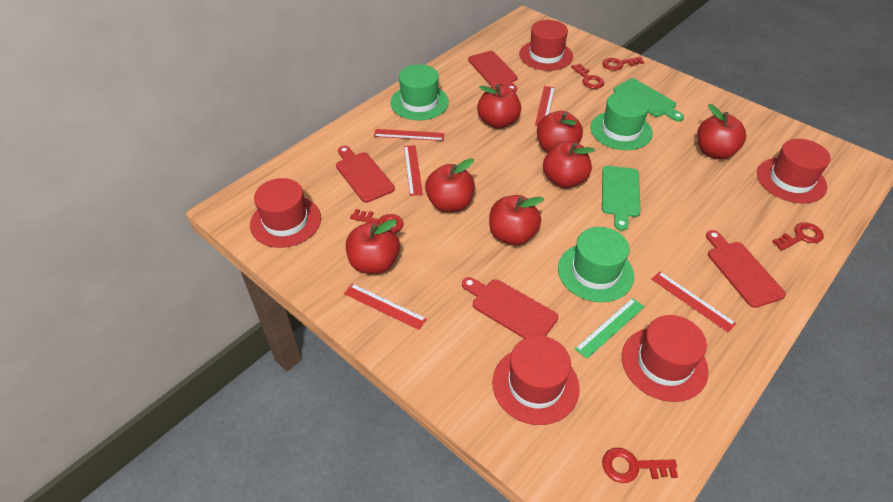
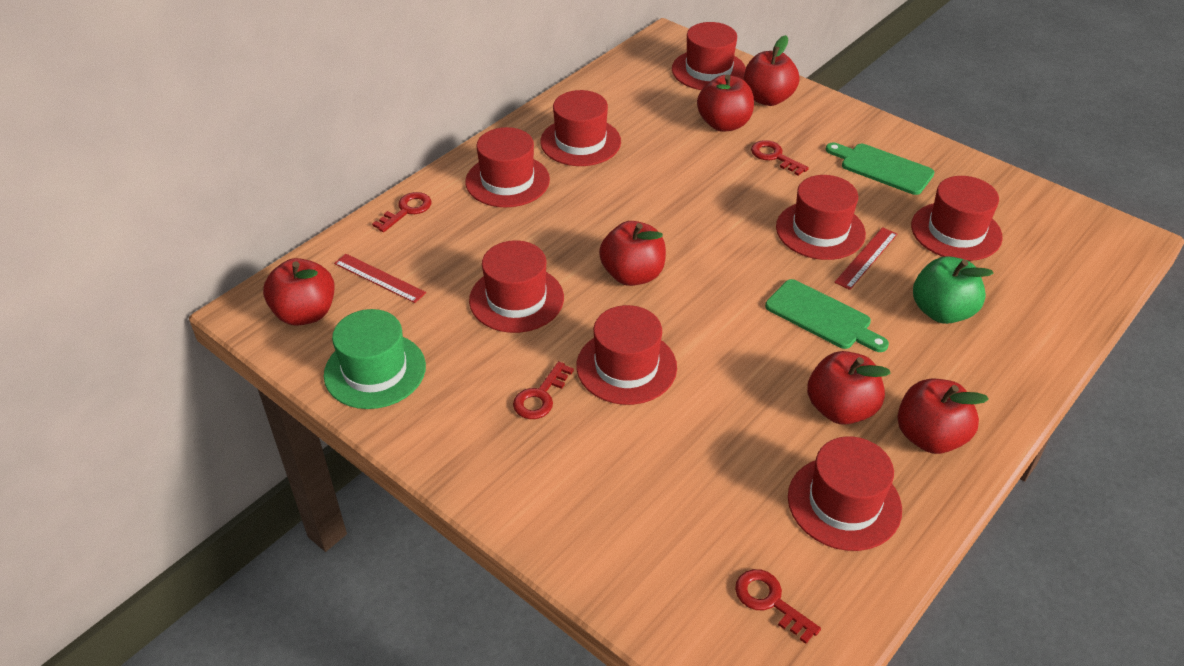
green apple: 0 -> 1
green hat: 3 -> 1
green ruler: 1 -> 0
red apple: 7 -> 6
red cutting board: 4 -> 0
red hat: 5 -> 8
red key: 5 -> 4
red ruler: 5 -> 2

